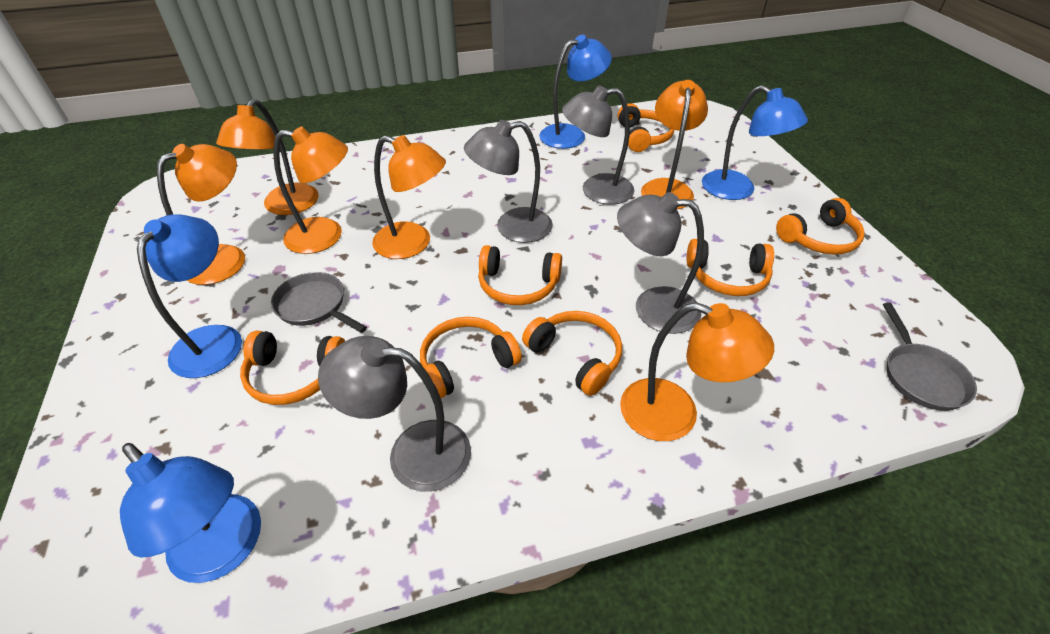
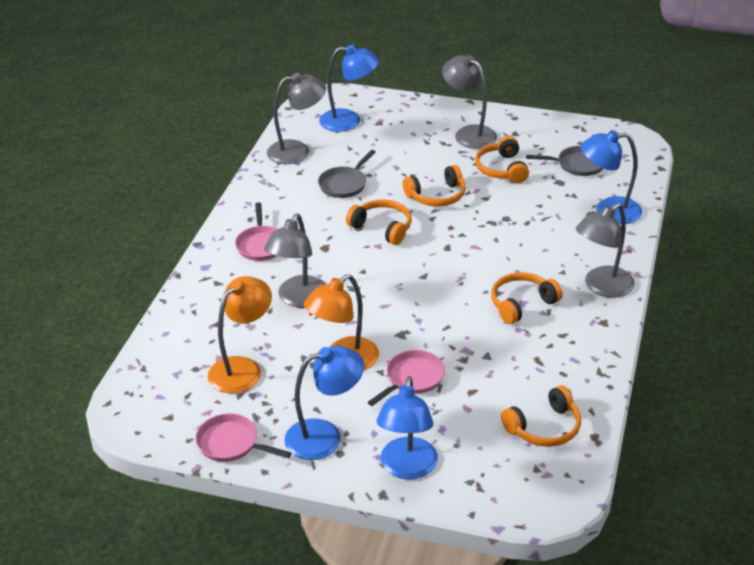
orange headphones: 7 -> 5
orange lamp: 6 -> 2
pink pan: 0 -> 3

